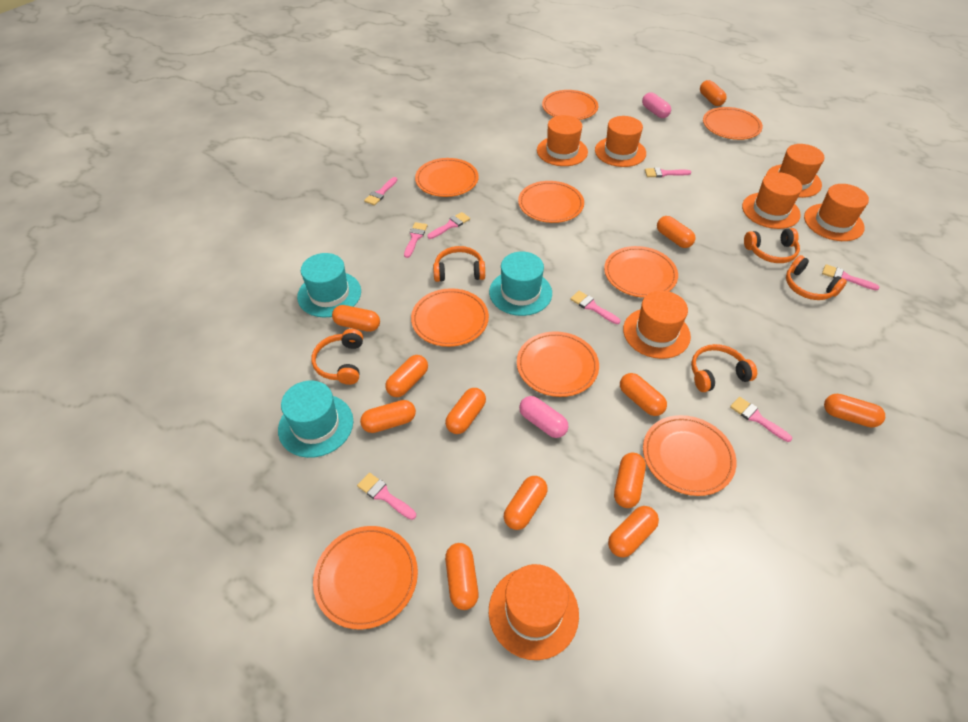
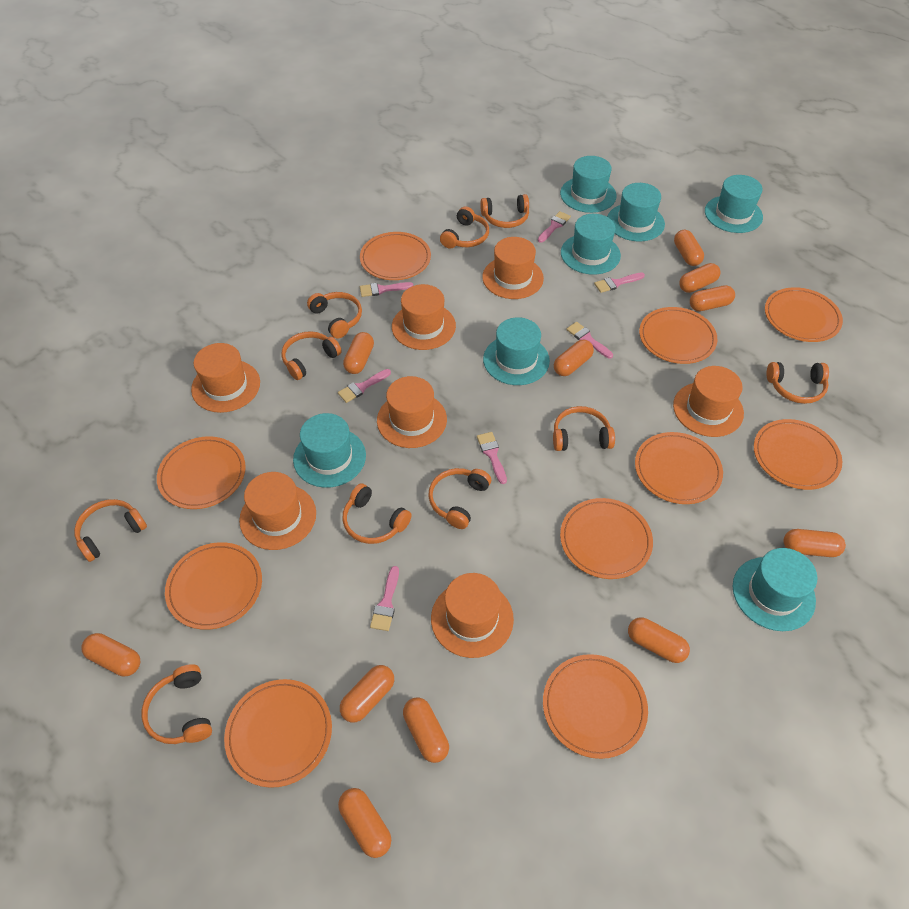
orange capsule: 12 -> 11
orange headphones: 5 -> 10
orange plate: 9 -> 10
pink brush: 8 -> 7
pink capsule: 2 -> 0
turquoise hat: 3 -> 7

